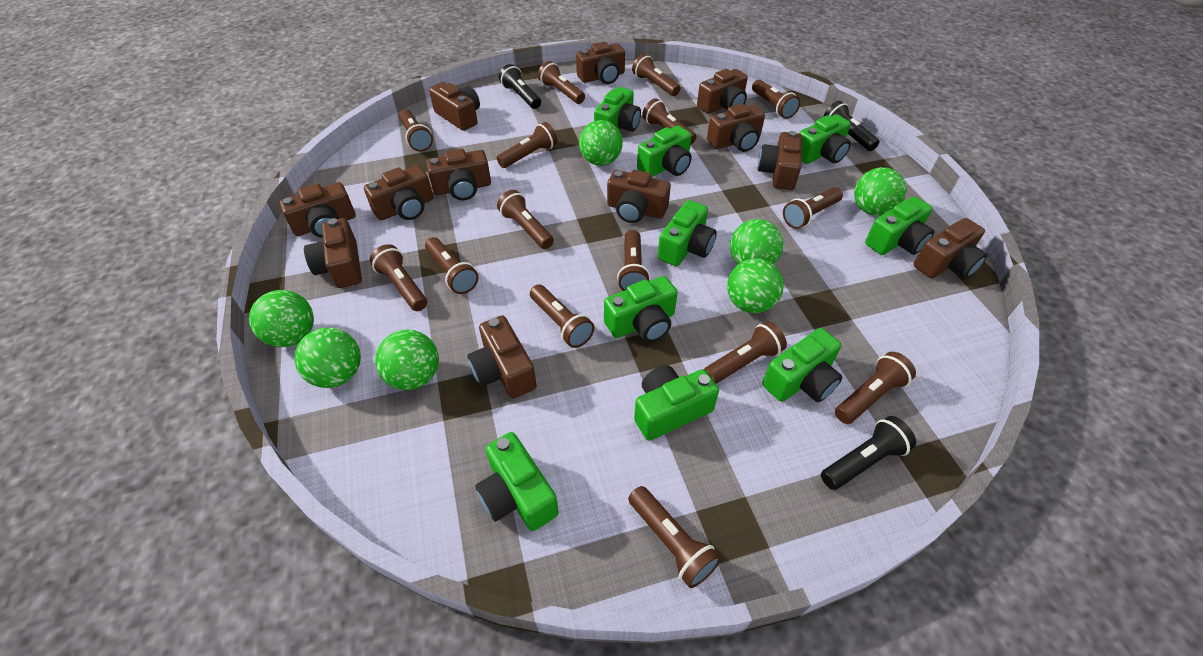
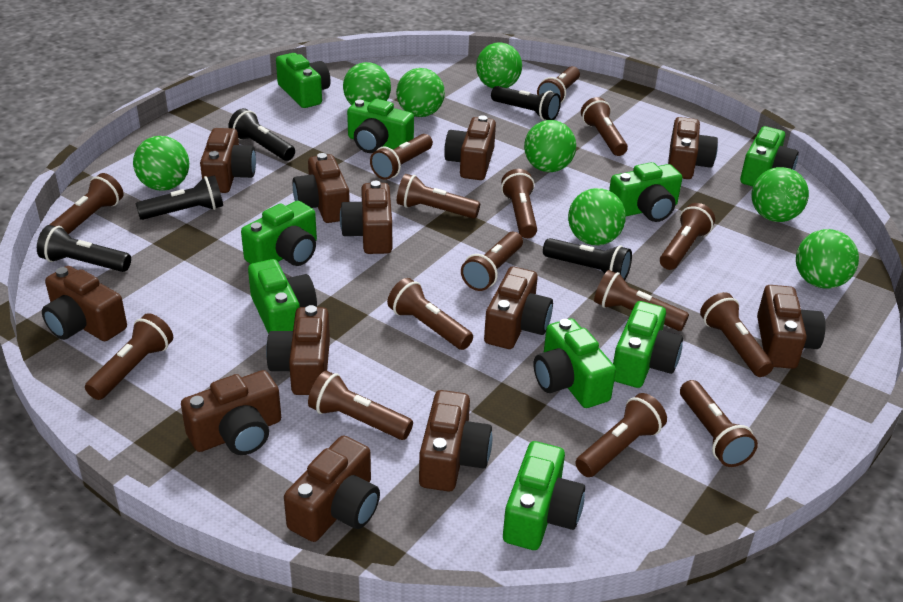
black flashlight: 3 -> 5
green ball: 7 -> 8

